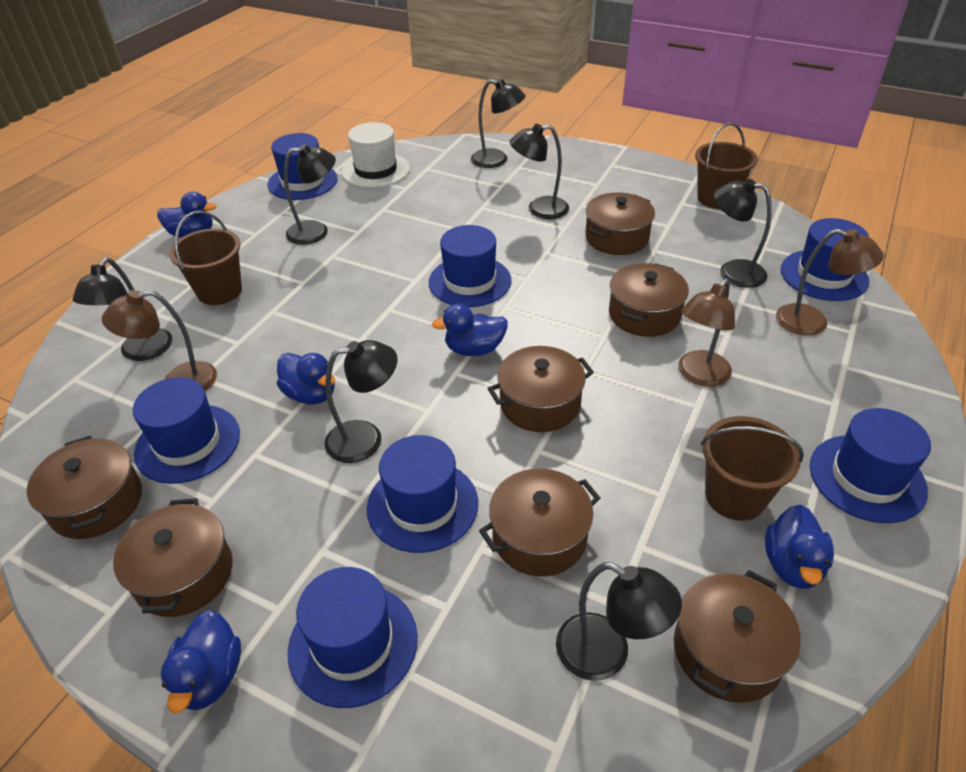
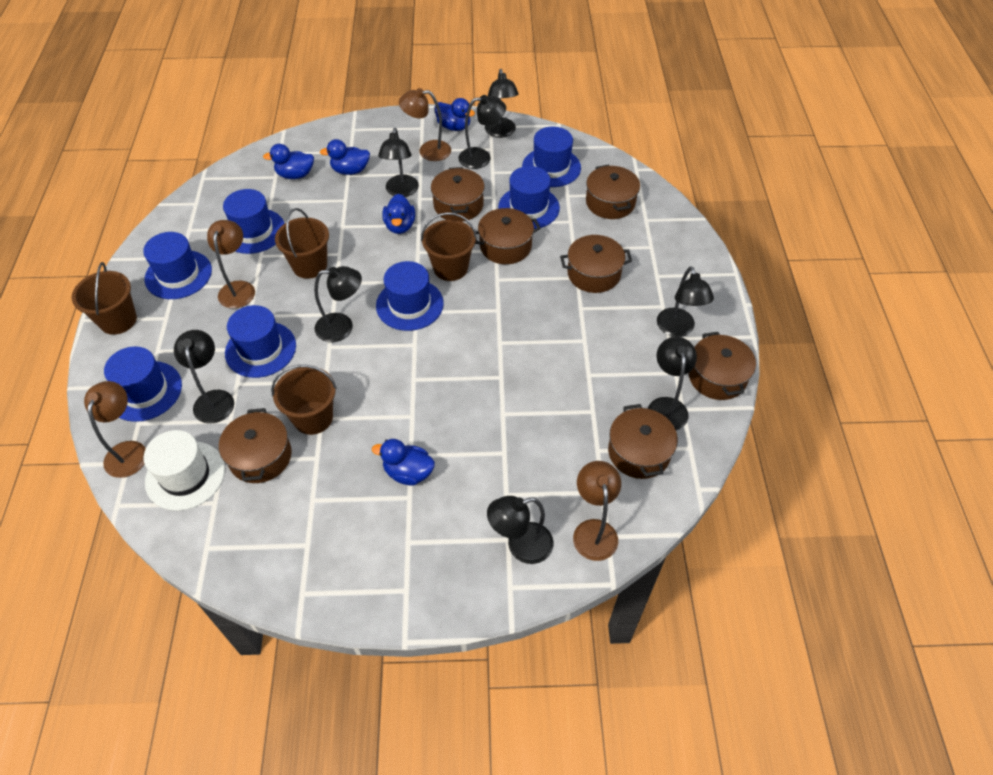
black lamp: 7 -> 8
brown bucket: 3 -> 4
brown lamp: 3 -> 4

